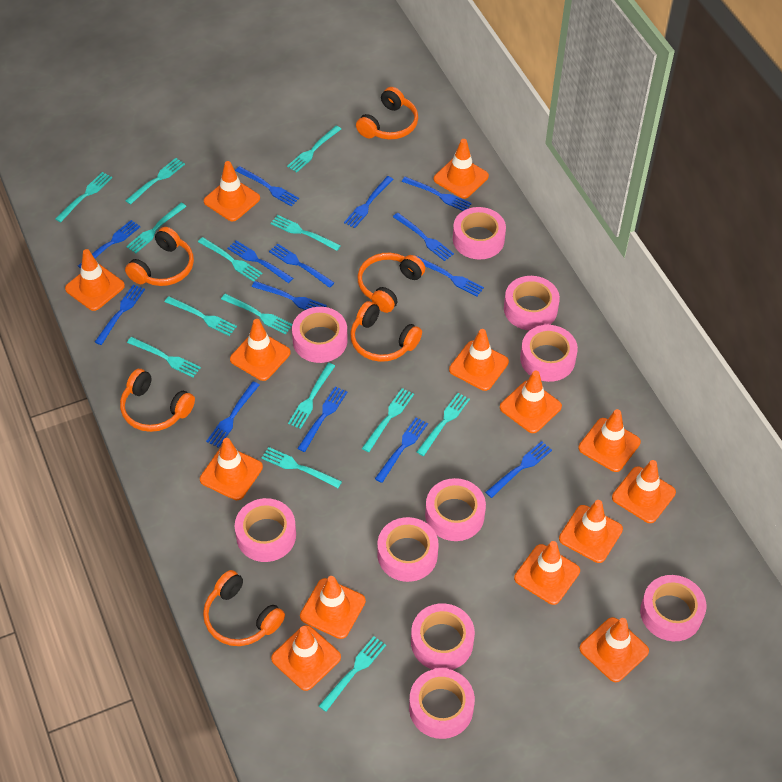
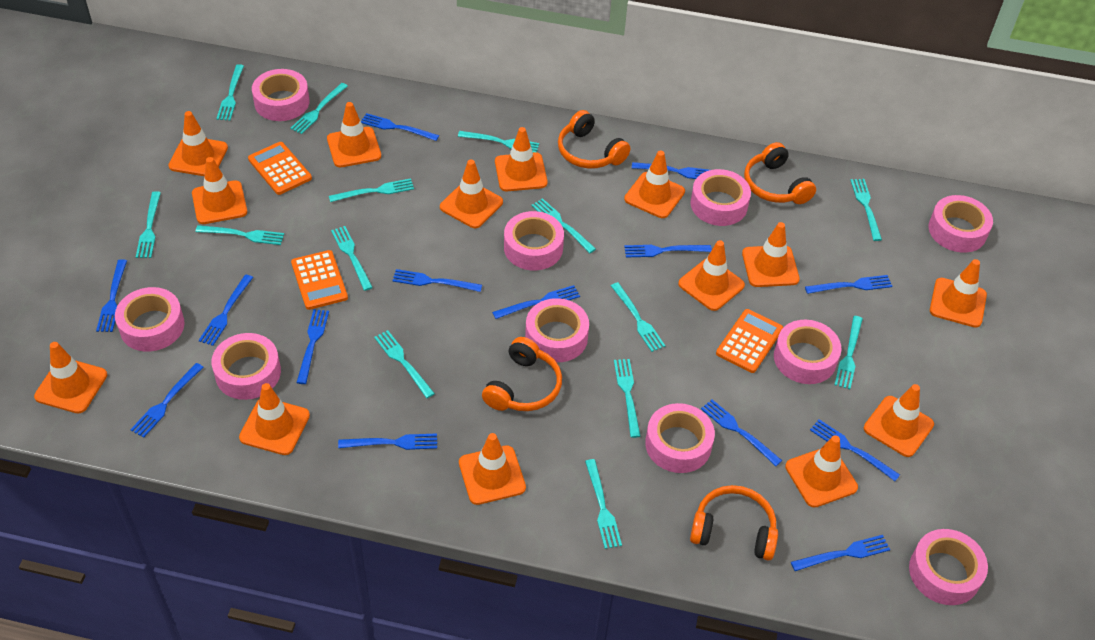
orange calculator: 0 -> 3
orange headphones: 6 -> 4

